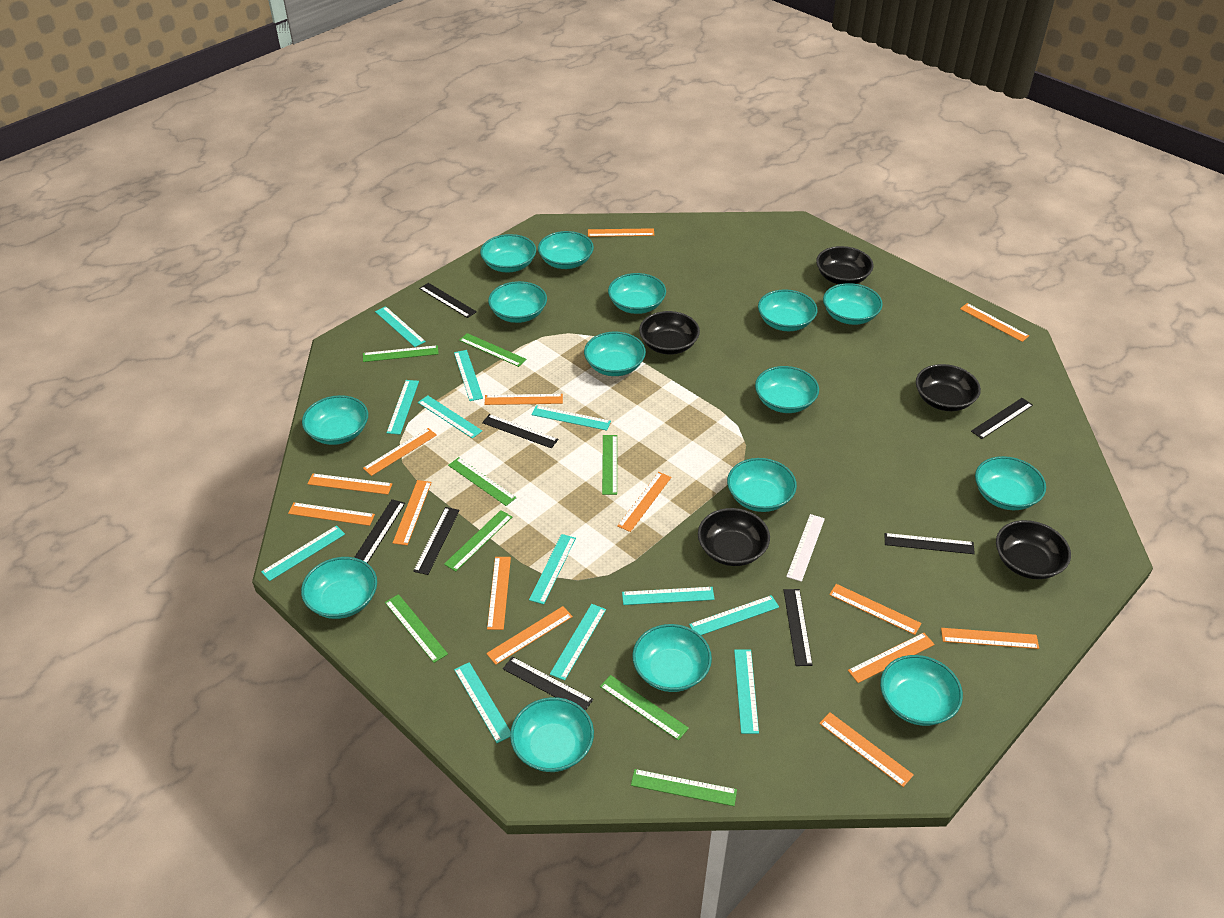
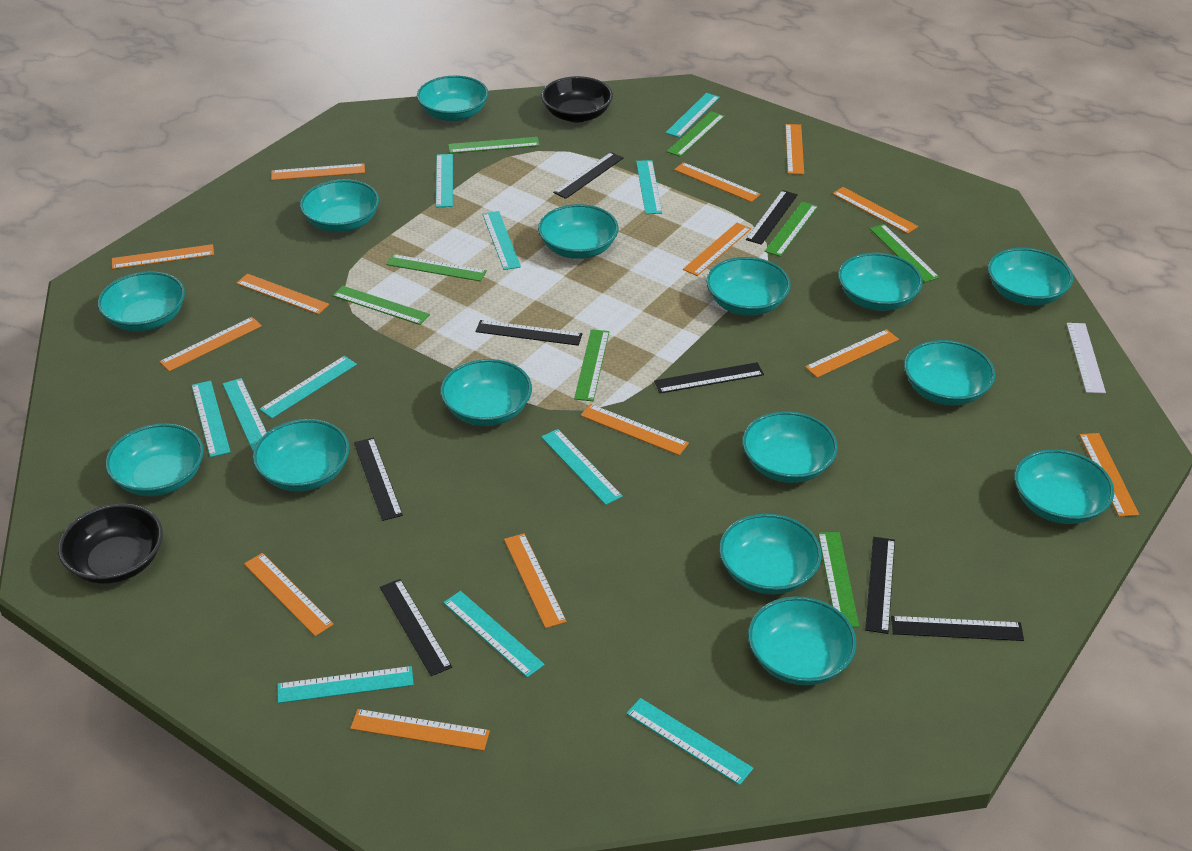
black bowl: 5 -> 2
turquoise ruler: 12 -> 11

